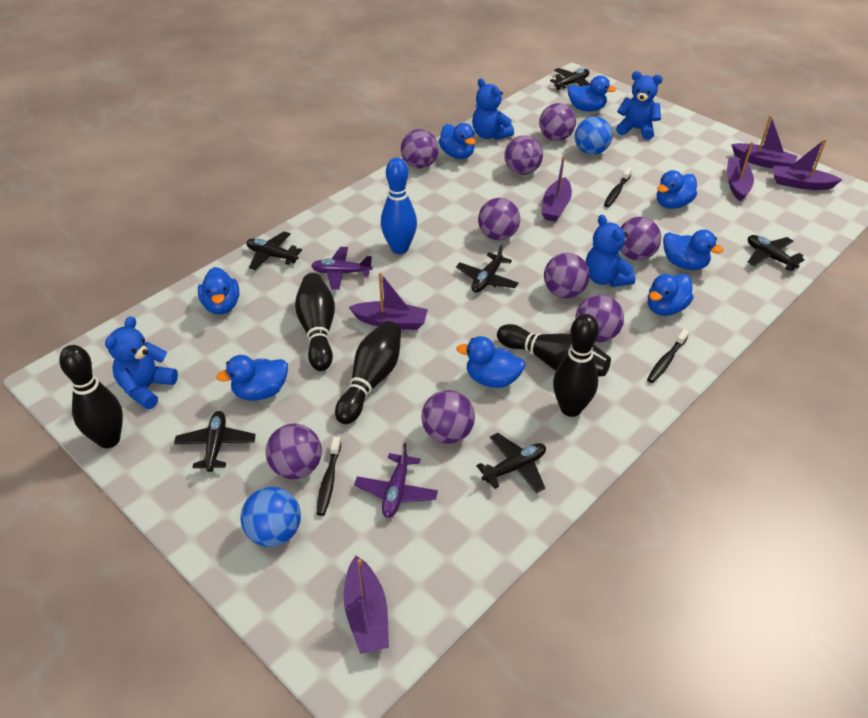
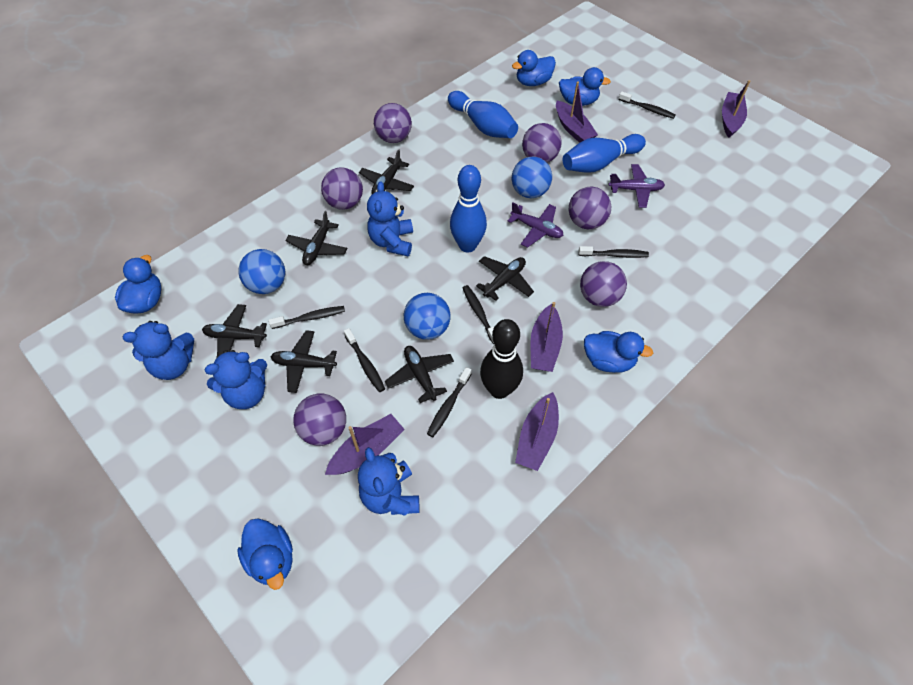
black bowling pin: 5 -> 1
black toothbrush: 3 -> 6
blue ball: 2 -> 3
blue bowling pin: 1 -> 3
blue duck: 8 -> 5
purple ball: 9 -> 6
purple boat: 6 -> 5

